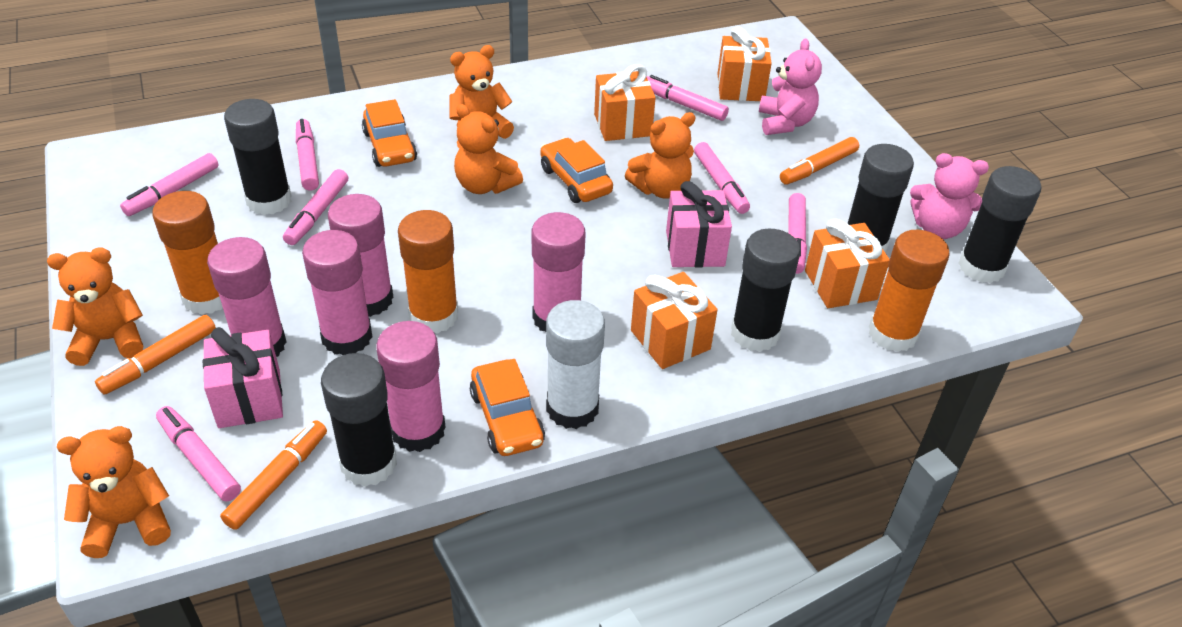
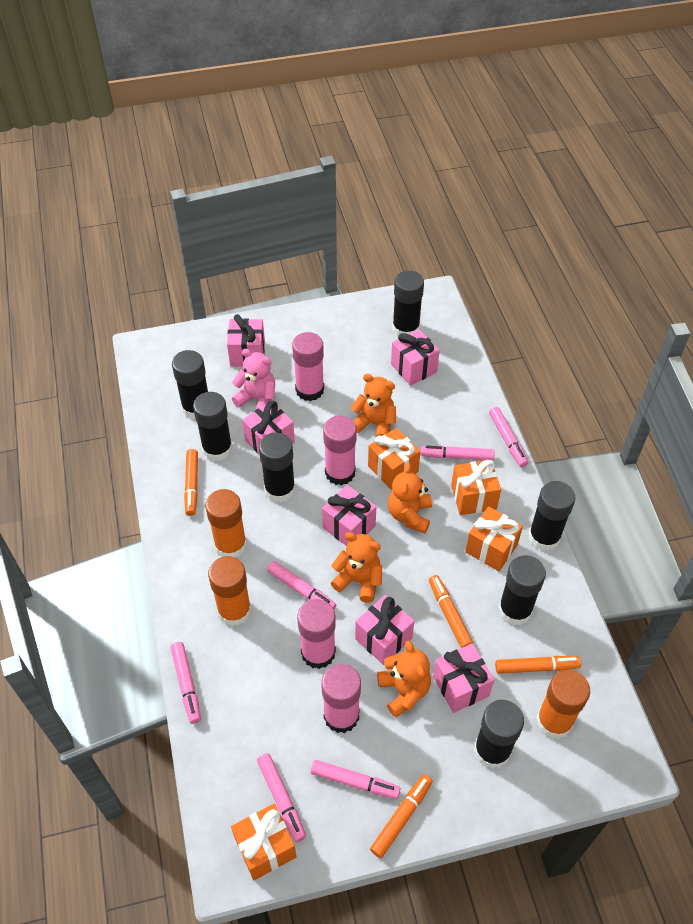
black glue stick: 5 -> 7
orange car: 3 -> 0
orange marker: 3 -> 4
orange teddy bear: 5 -> 4
pink gift: 2 -> 6
pink glue stick: 5 -> 4
pink marker: 7 -> 6
pink teddy bear: 2 -> 1
white glue stick: 1 -> 0

